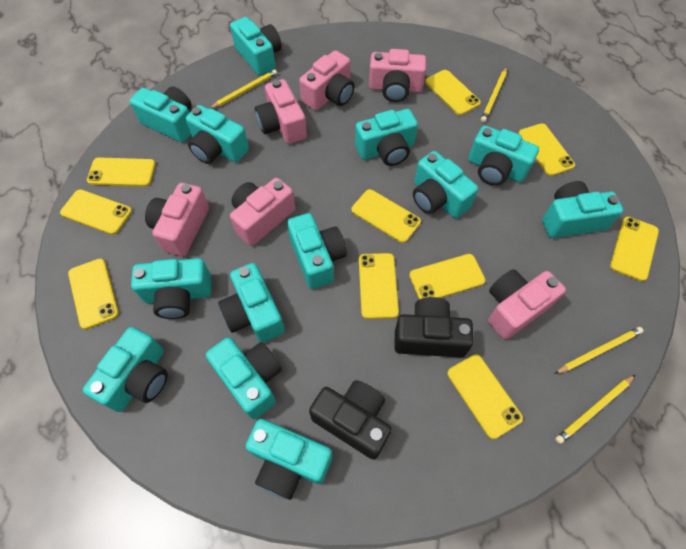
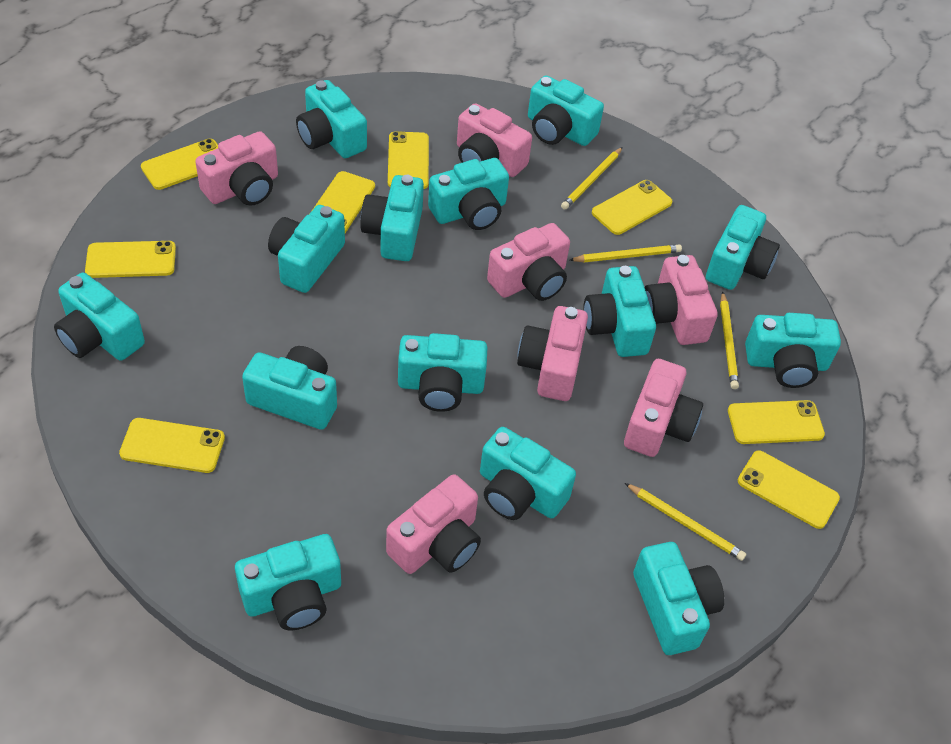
black camera: 2 -> 0
pink camera: 6 -> 7
turquoise camera: 13 -> 14
yellow phone: 10 -> 8

